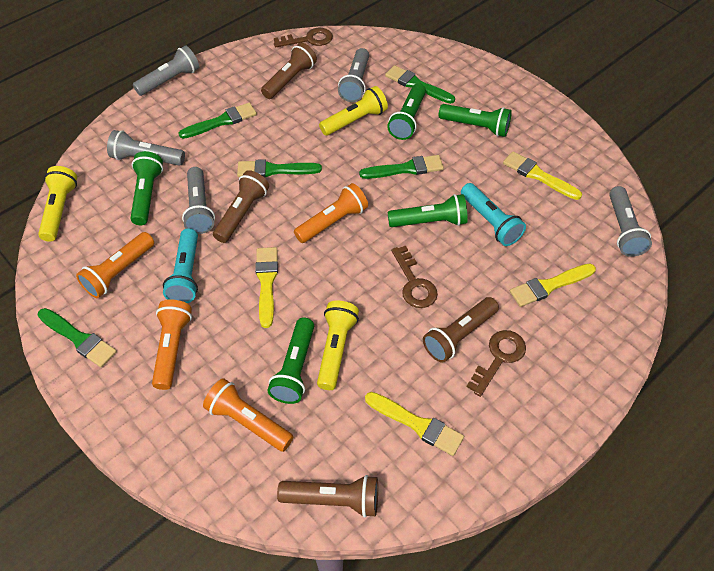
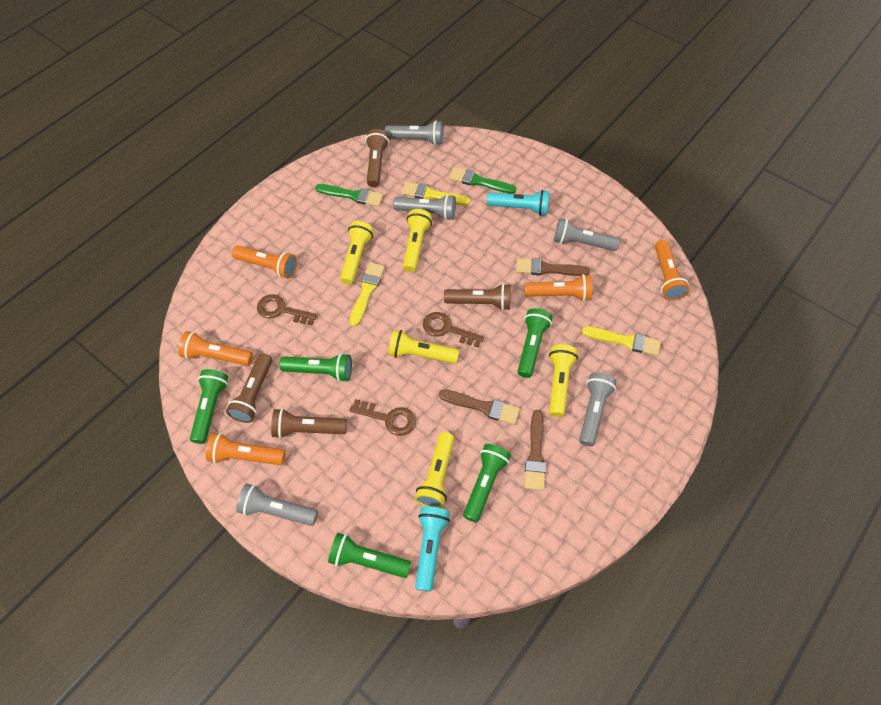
brown brush: 0 -> 3
green brush: 5 -> 2
orange flashlight: 4 -> 5
yellow brush: 4 -> 3
yellow flashlight: 3 -> 5

